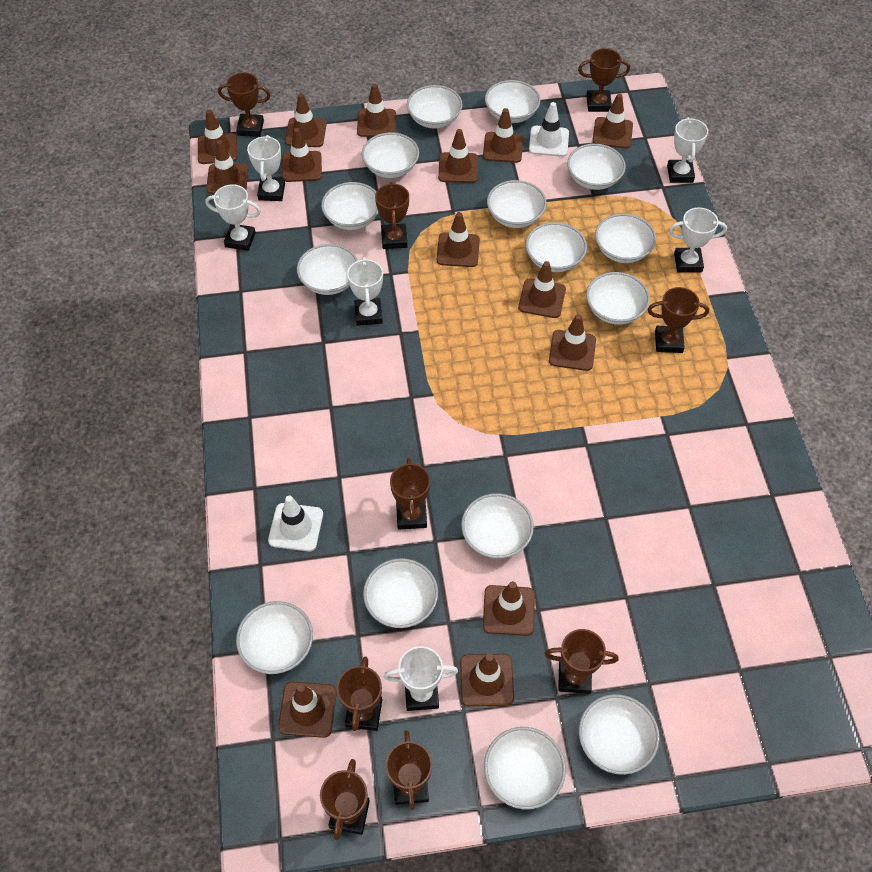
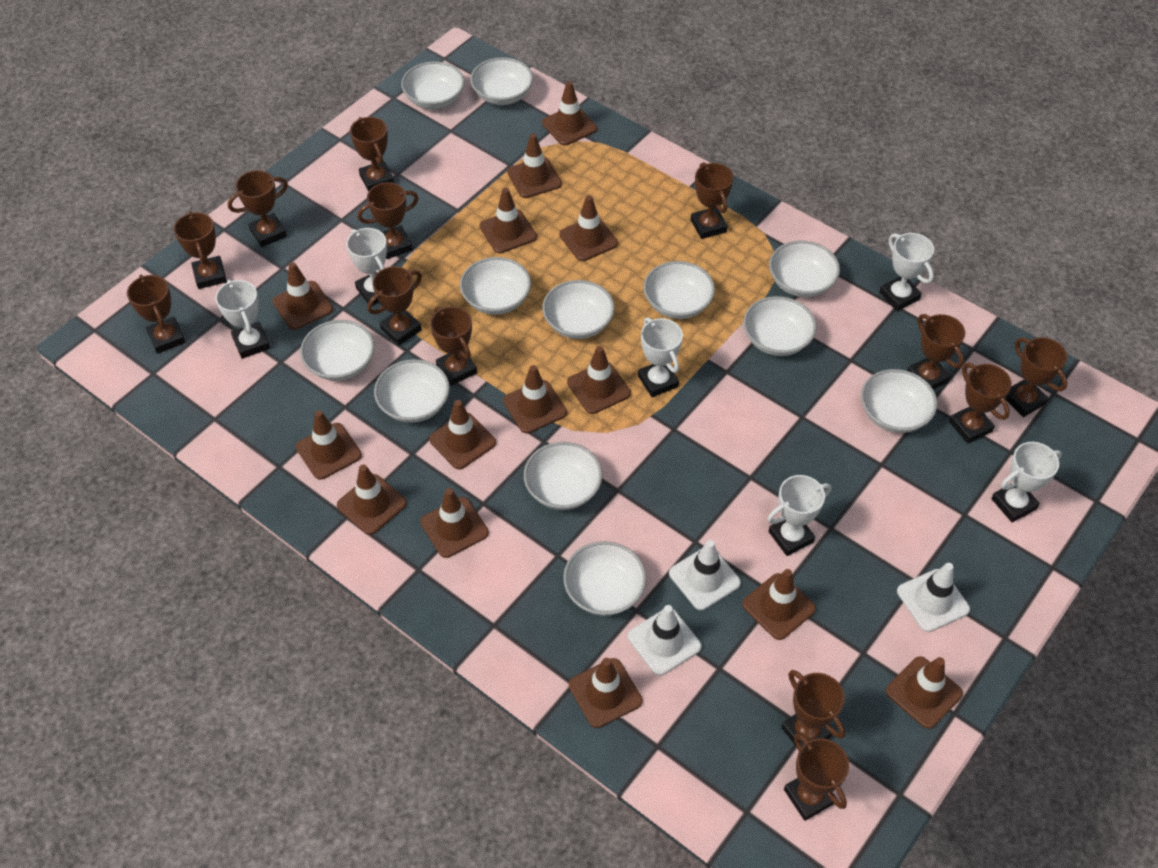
brown trophy: 9 -> 13
white bowl: 15 -> 12
white traffic cone: 2 -> 3

